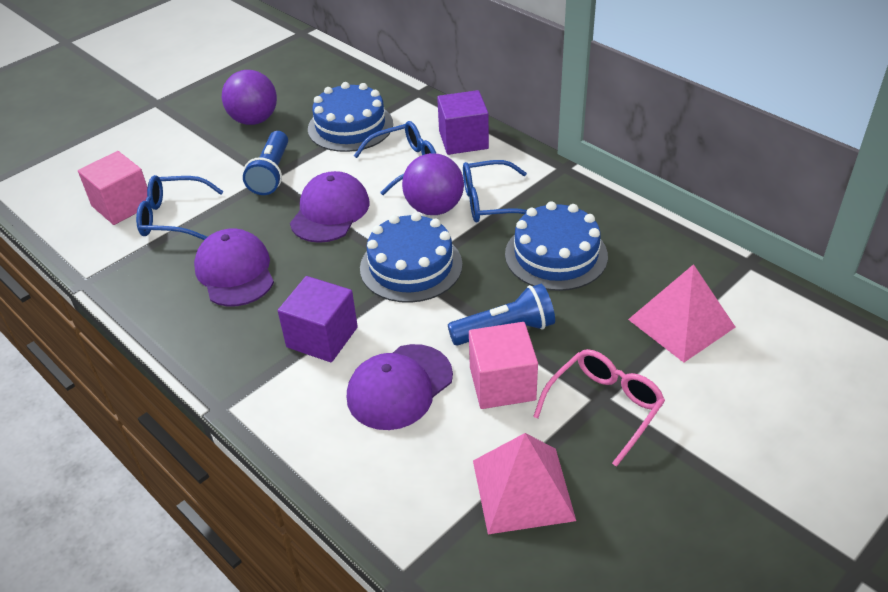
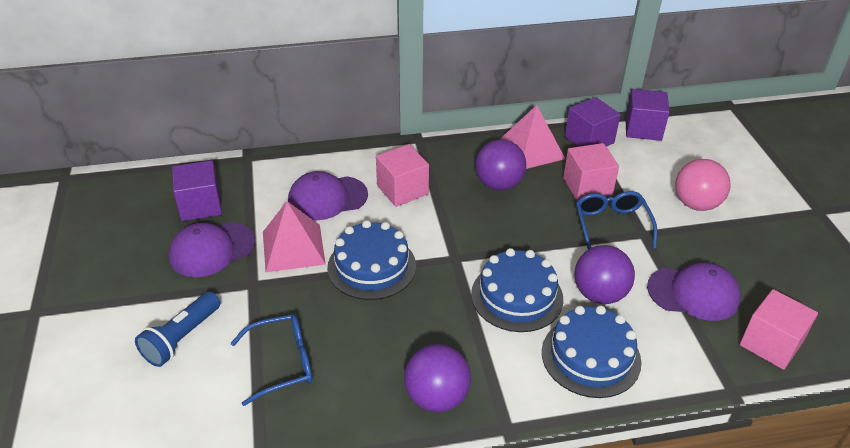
blue flashlight: 2 -> 1
blue glasses: 3 -> 2
pink ball: 0 -> 1
pink cube: 2 -> 3
pink glasses: 1 -> 0
purple ball: 2 -> 3
purple cube: 2 -> 3

